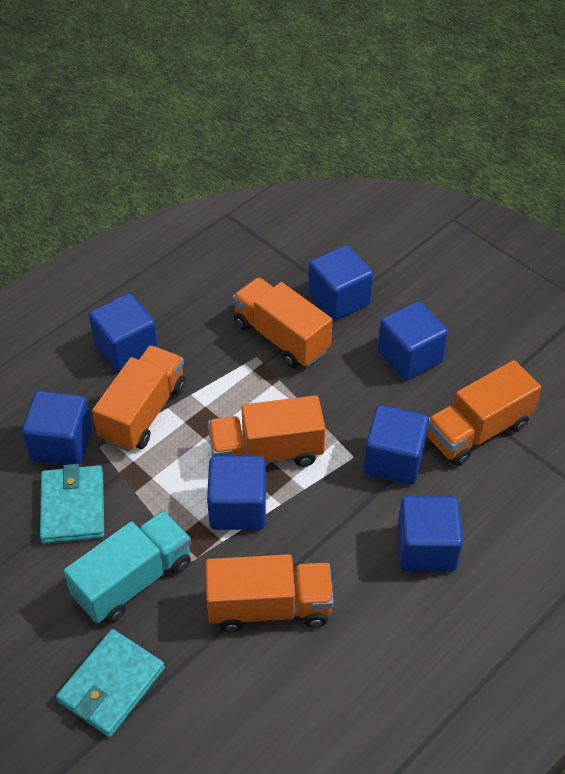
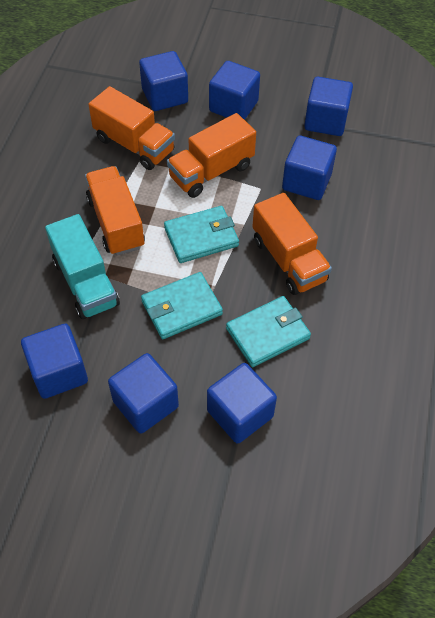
orange truck: 5 -> 4
turquoise wallet: 2 -> 3

